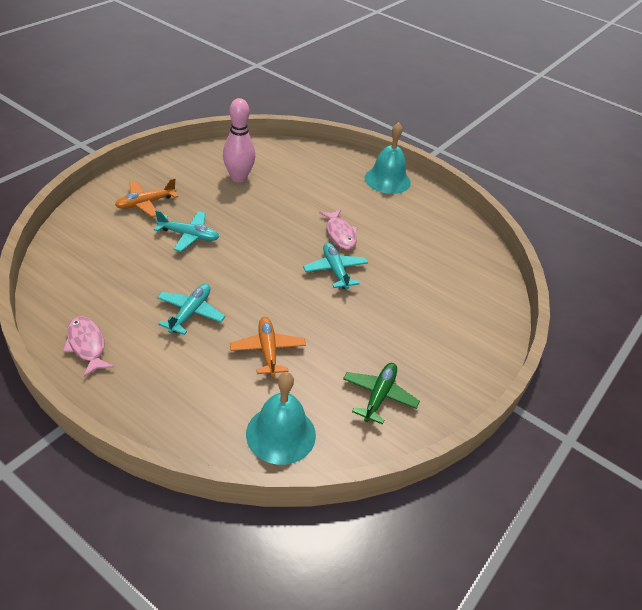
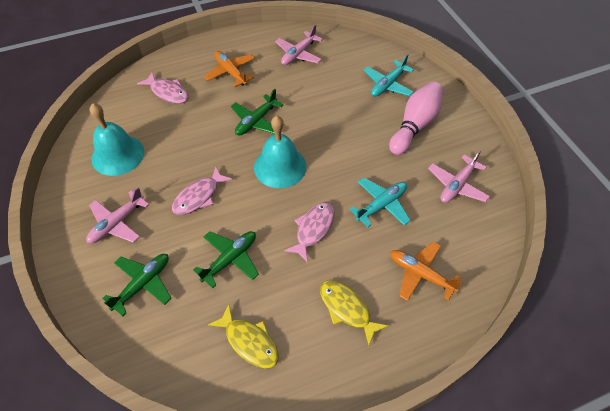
green plane: 1 -> 3
pink fish: 2 -> 3
pink plane: 0 -> 3
turquoise plane: 3 -> 2
yellow fish: 0 -> 2

